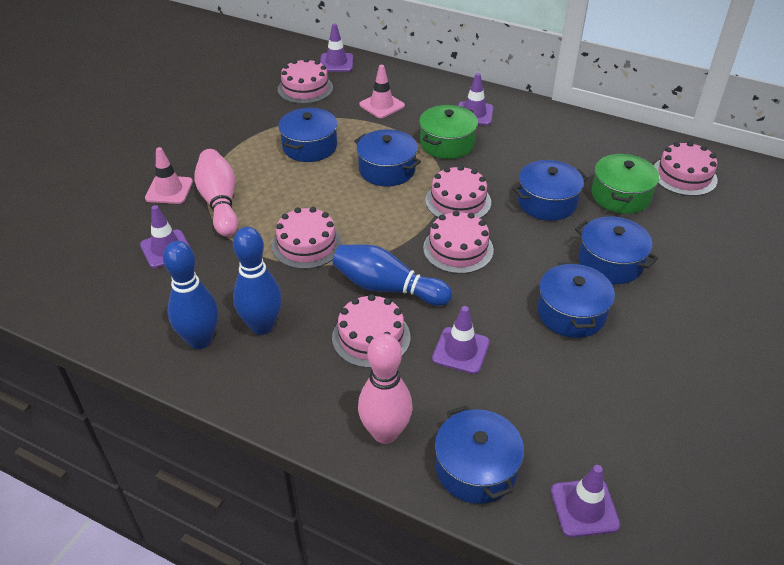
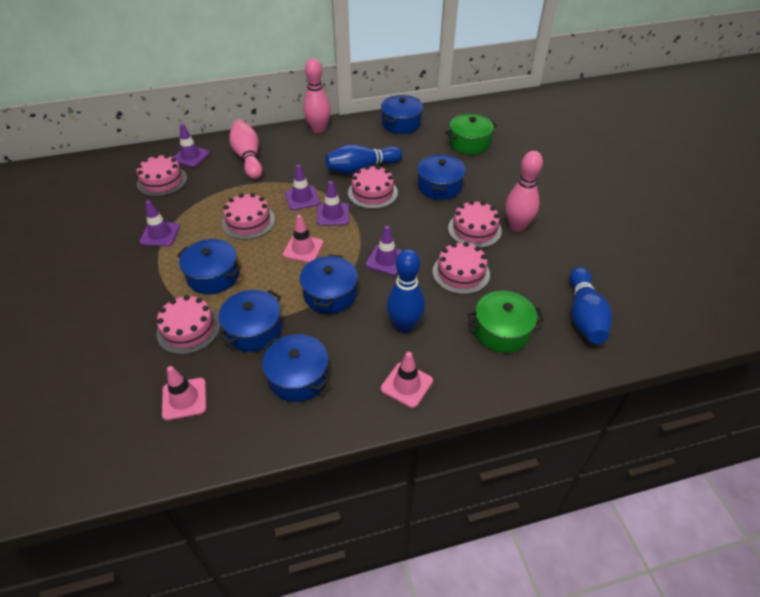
pink bowling pin: 2 -> 3
pink traffic cone: 2 -> 3

